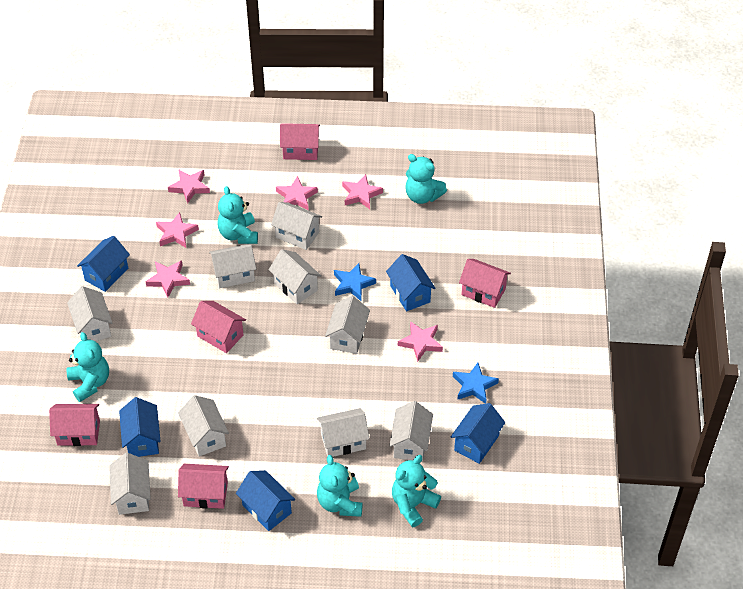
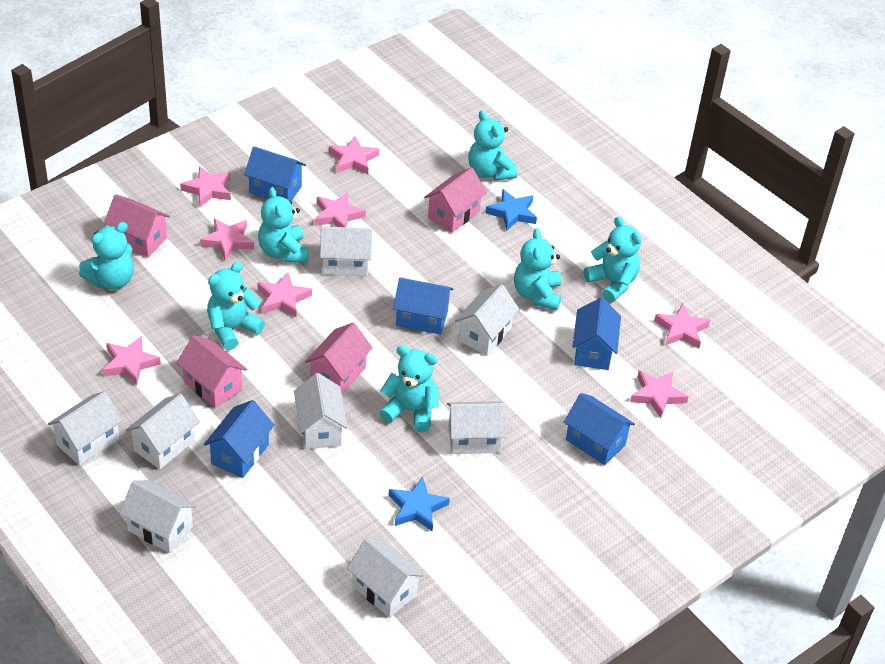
pink house: 5 -> 4
pink star: 6 -> 8
turquoise teddy bear: 5 -> 7
white house: 9 -> 8

